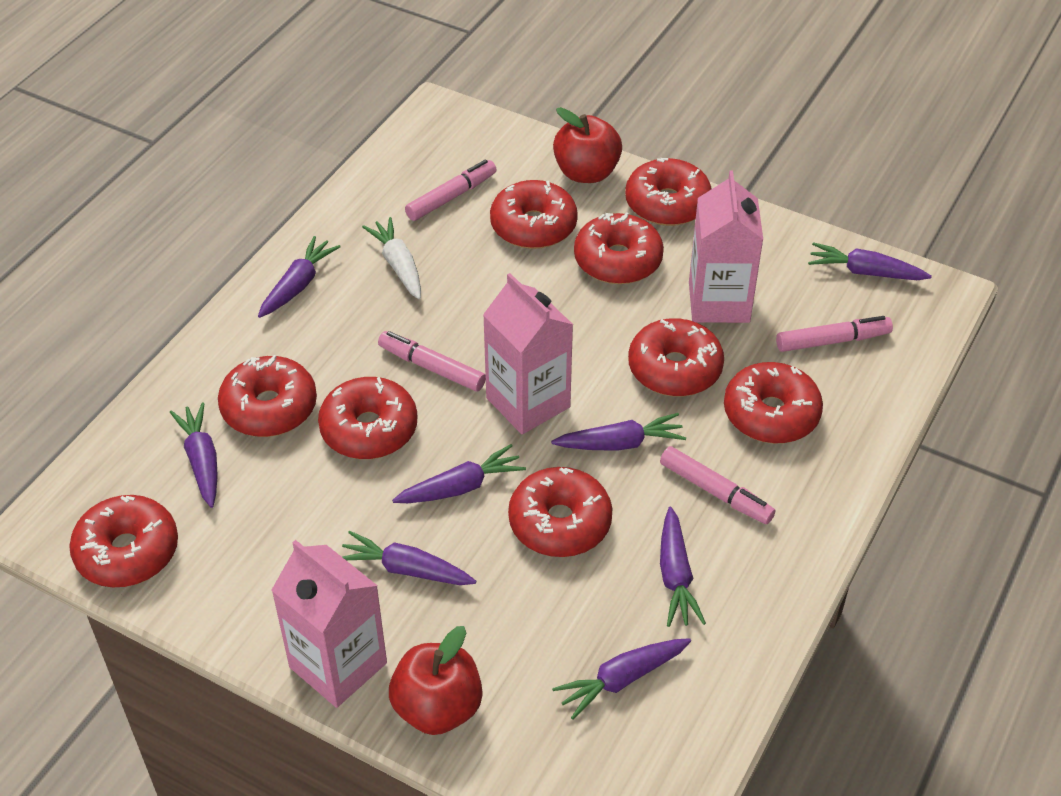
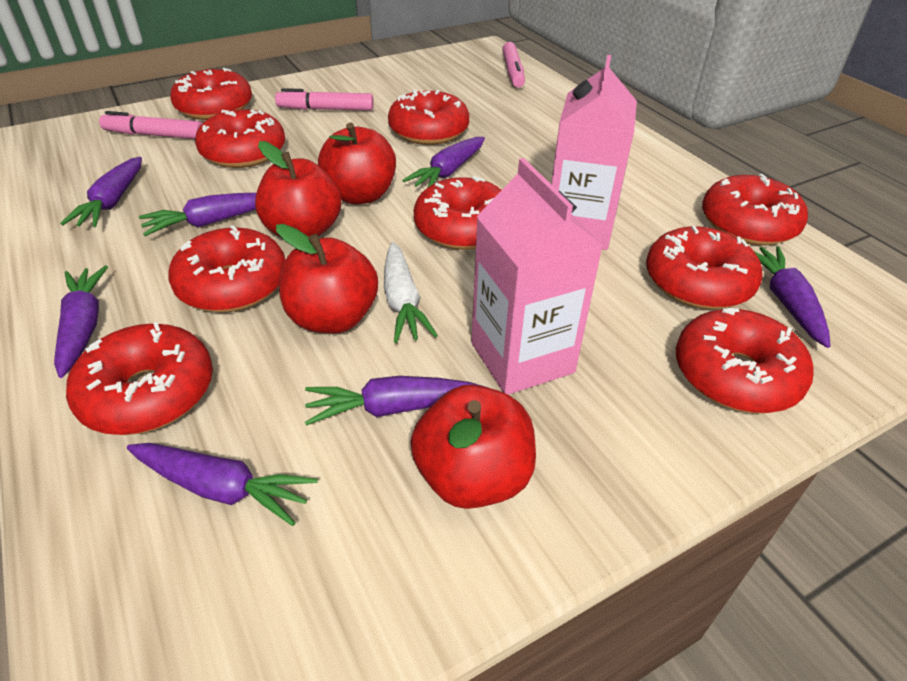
pink carton: 3 -> 2
pink marker: 4 -> 3
purple carrot: 8 -> 7
red apple: 2 -> 4

